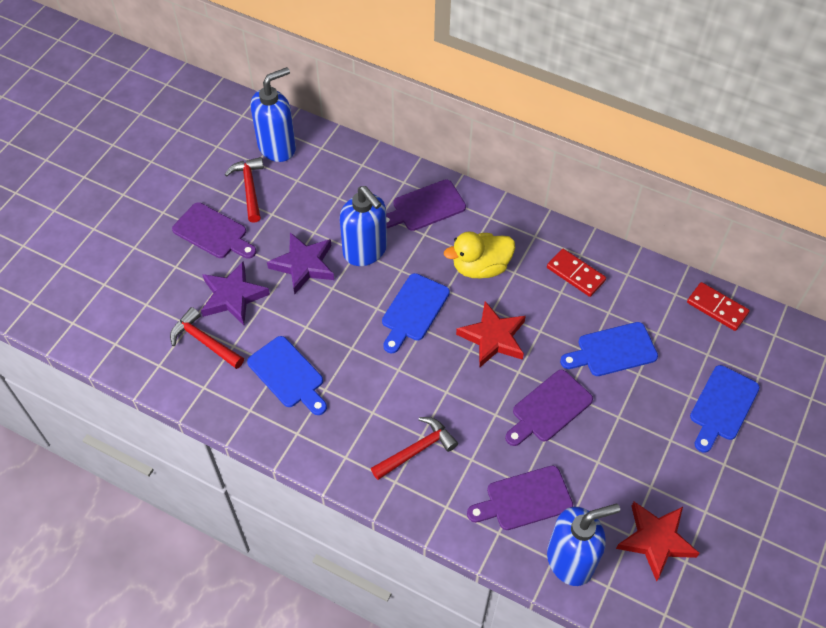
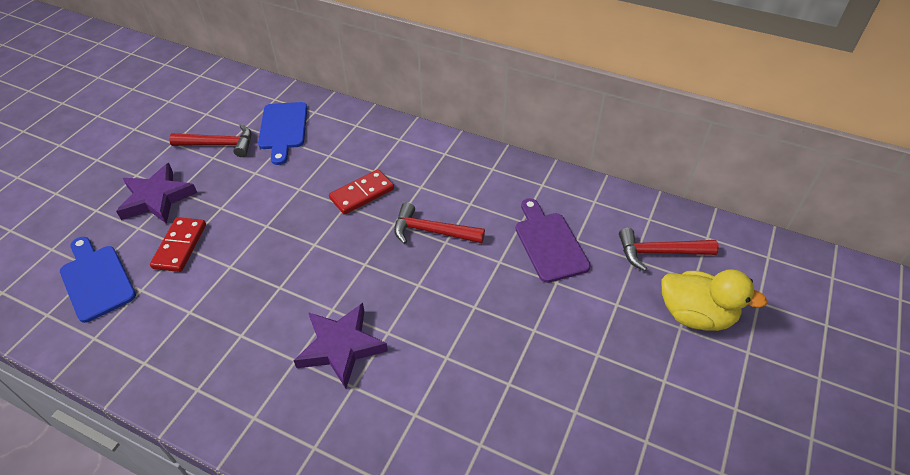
blue cutting board: 4 -> 2
blue soap dispenser: 3 -> 0
purple cutting board: 4 -> 1
red star: 2 -> 0

